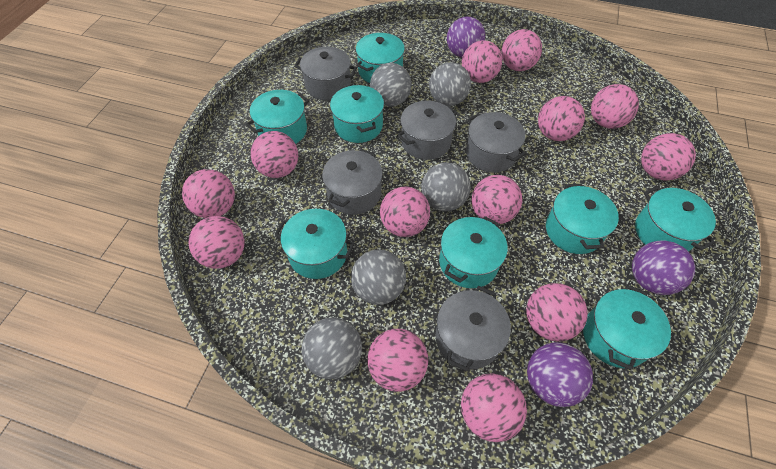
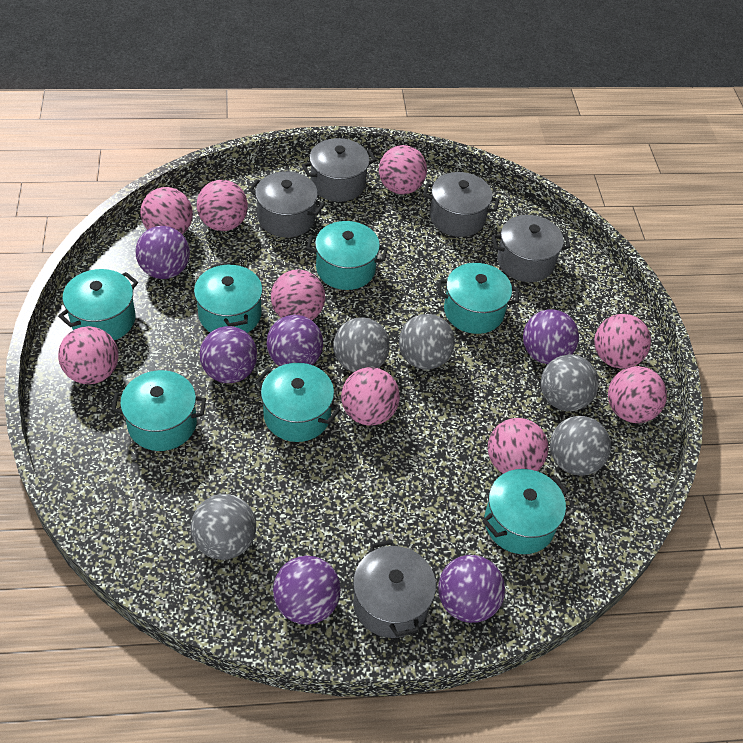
pink ball: 13 -> 9
purple ball: 3 -> 6
turquoise pot: 8 -> 7

